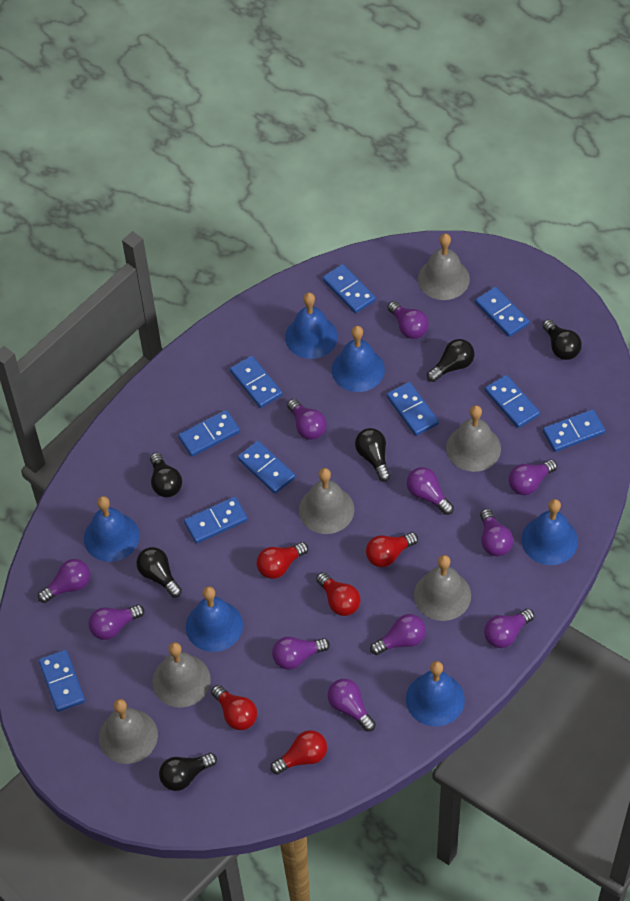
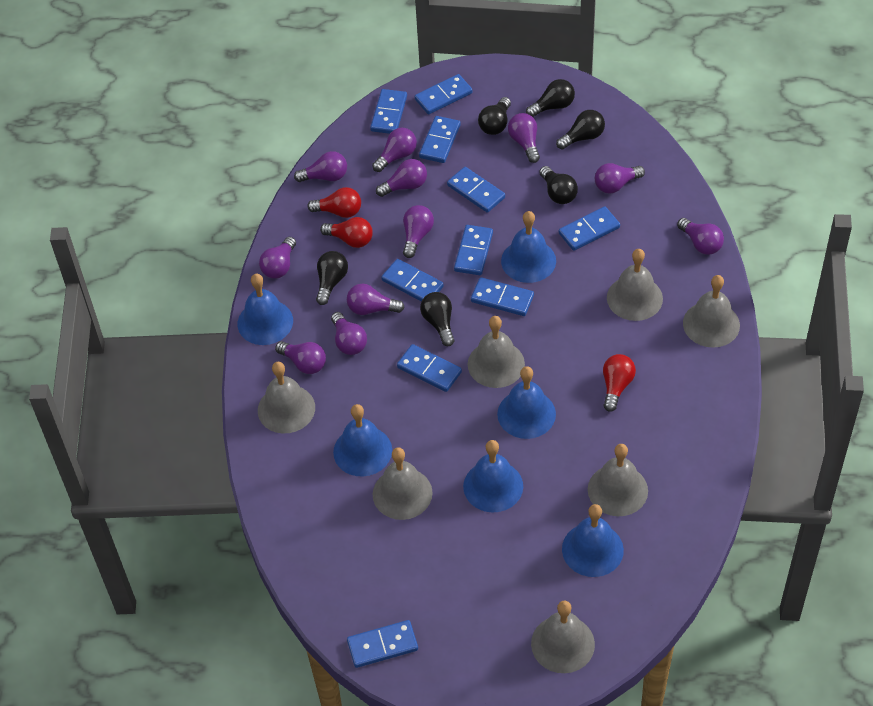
grey bell: 6 -> 7
red light bulb: 5 -> 3

